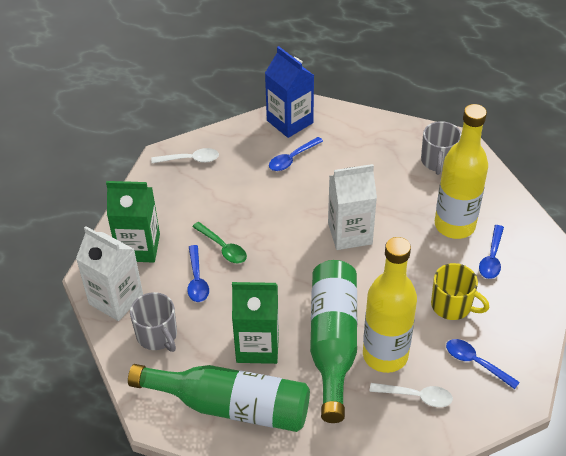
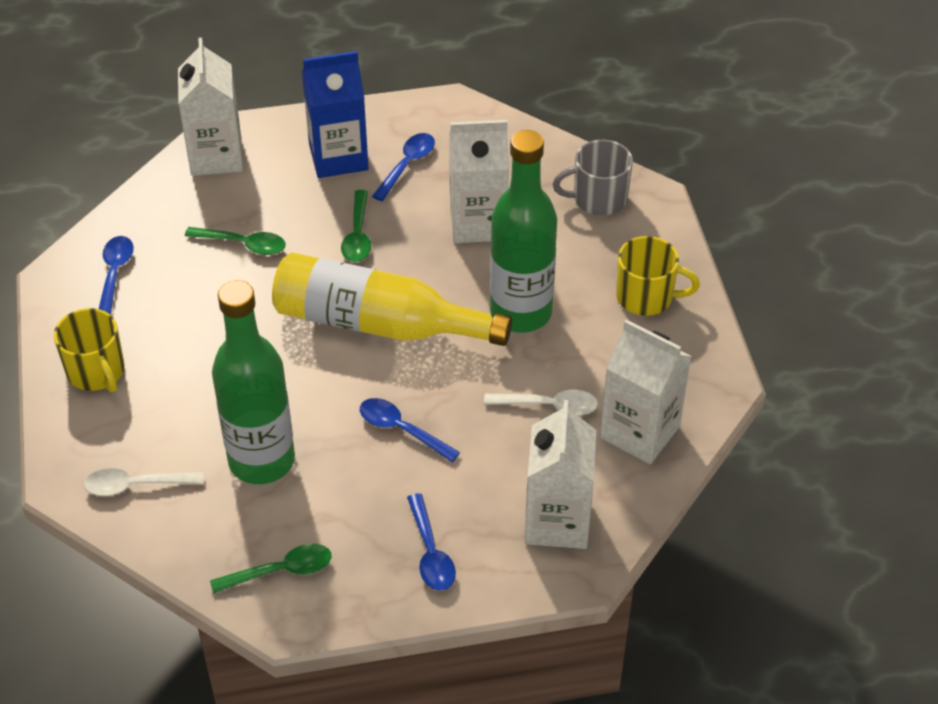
green carton: 2 -> 0
green spoon: 1 -> 3
grey mug: 2 -> 1
white carton: 2 -> 4
yellow bottle: 2 -> 1
yellow mug: 1 -> 2

